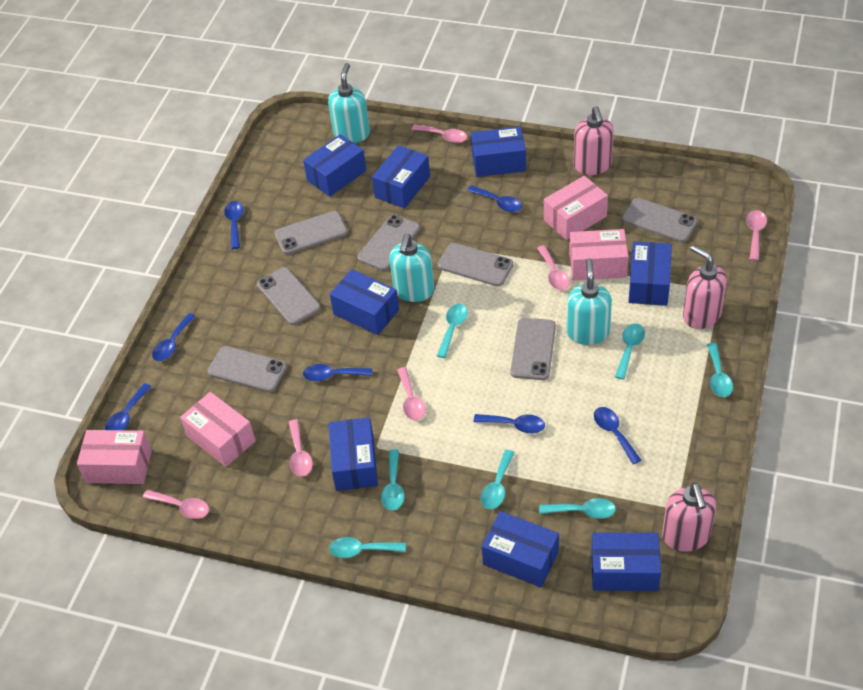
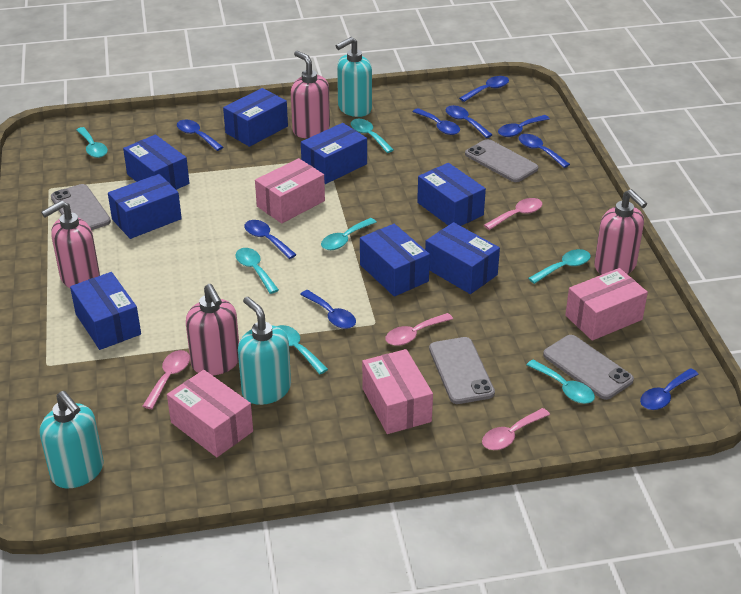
blue spoon: 7 -> 9
grey phone: 7 -> 4
pink soap dispenser: 3 -> 4
pink spoon: 6 -> 4

